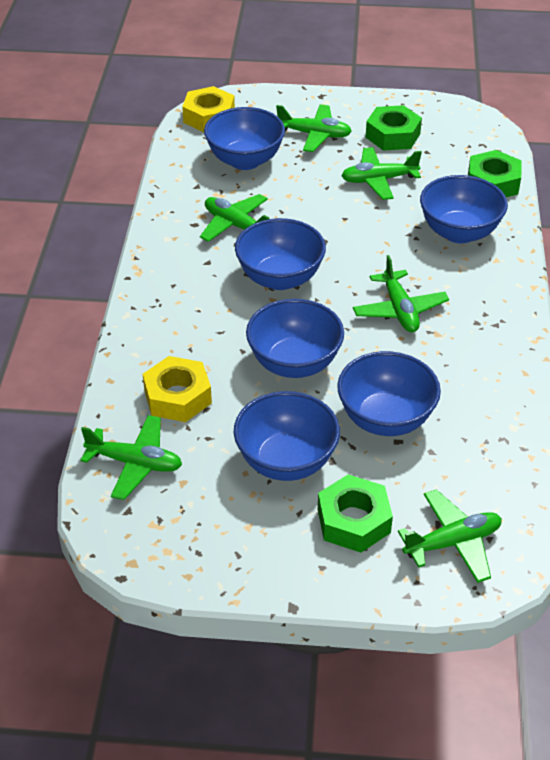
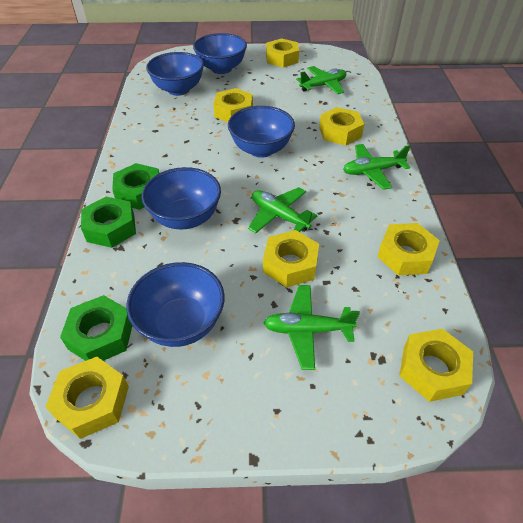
blue bowl: 6 -> 5
green plane: 6 -> 4
yellow nut: 2 -> 7

